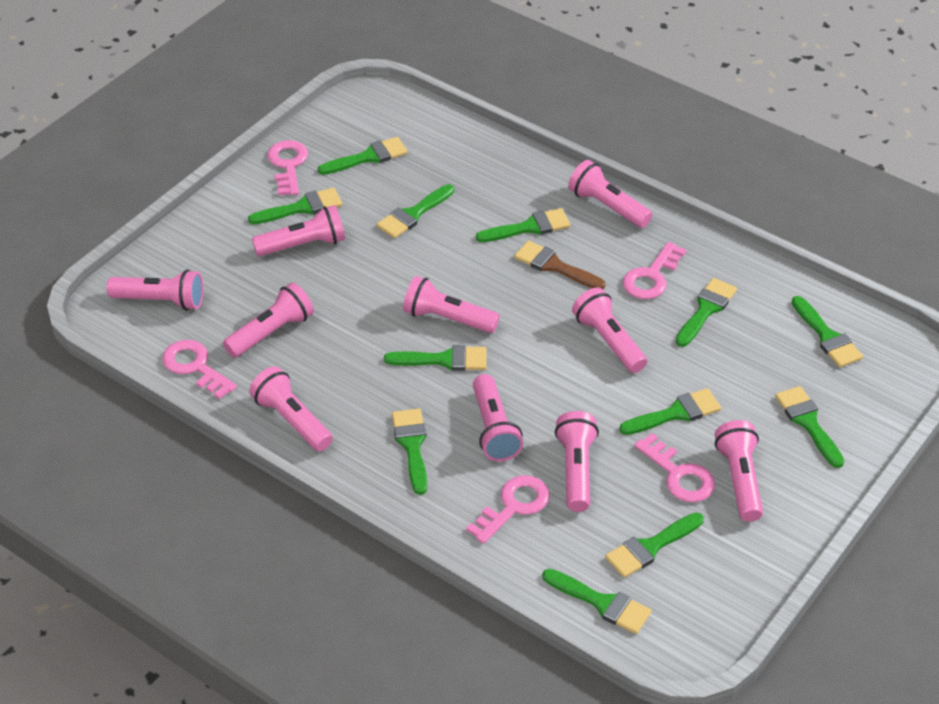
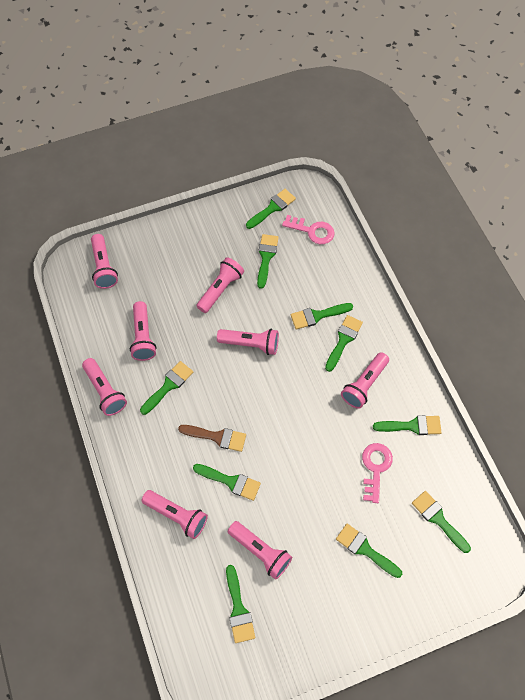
green brush: 12 -> 10
pink flashlight: 10 -> 8
pink key: 5 -> 2

